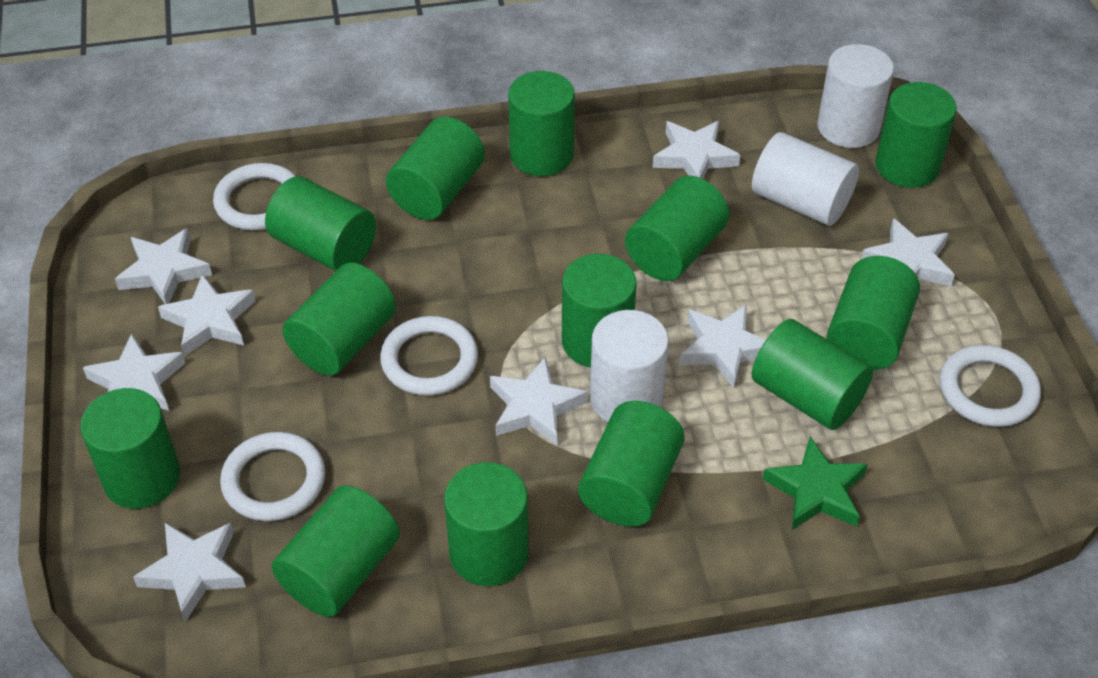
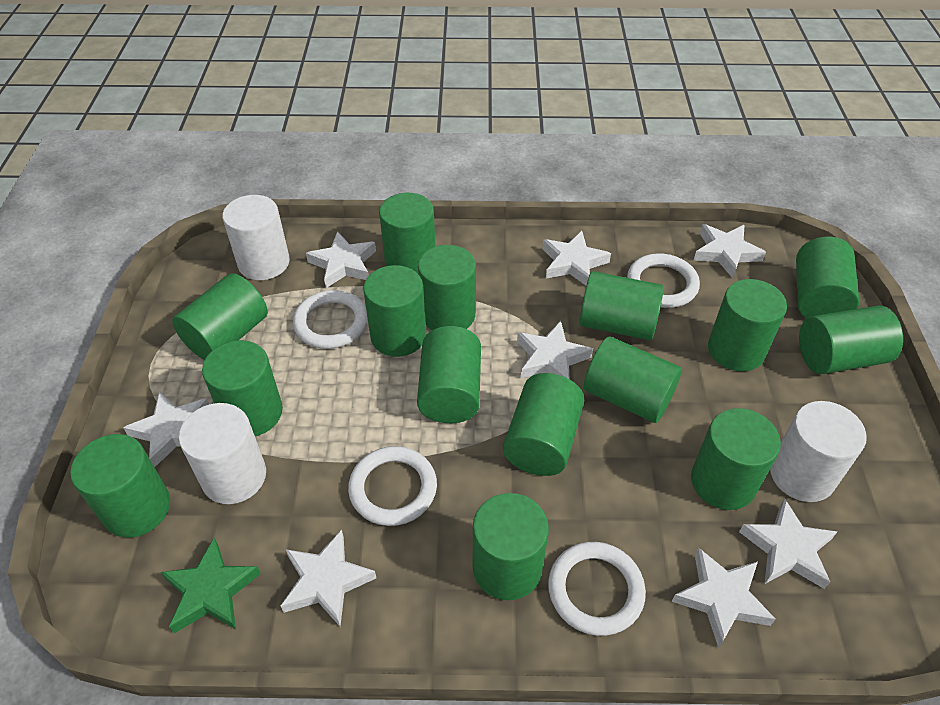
green cylinder: 13 -> 15

